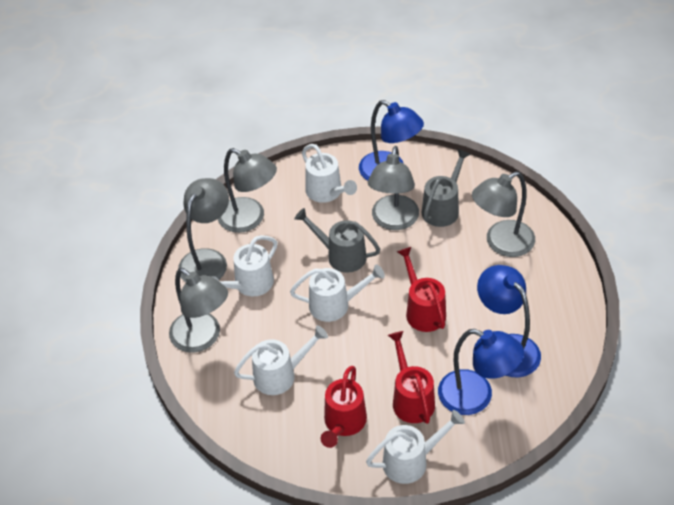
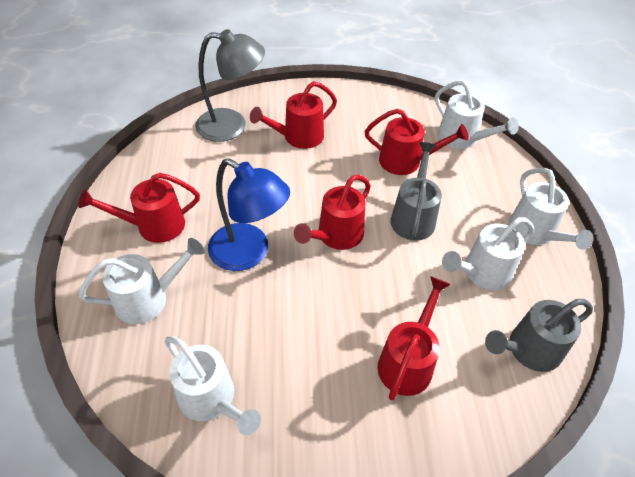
blue lamp: 3 -> 1
grey lamp: 5 -> 1
red watering can: 3 -> 5

